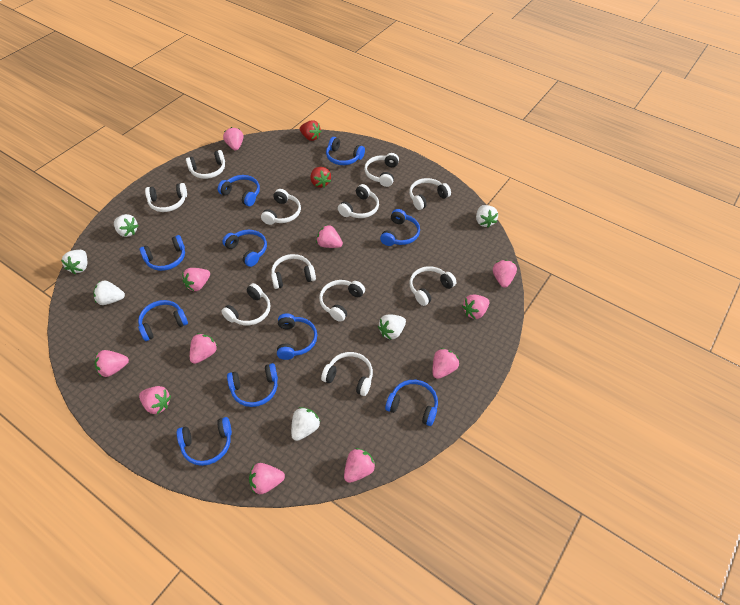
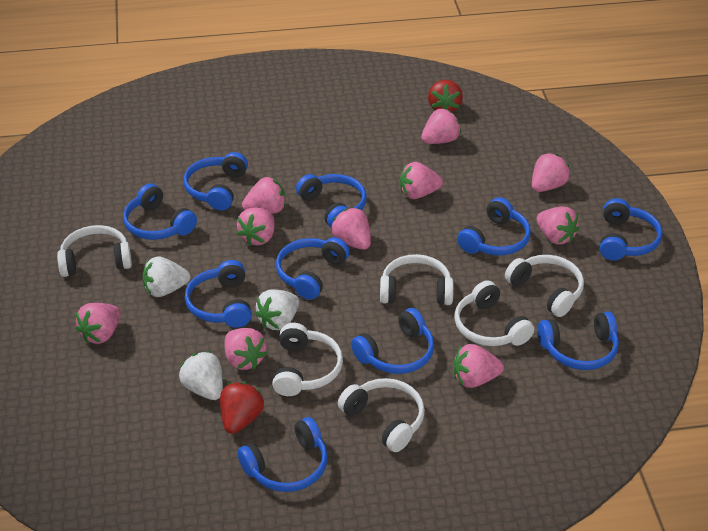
pink strawberry: 11 -> 10
white headphones: 11 -> 6
white strawberry: 6 -> 3

